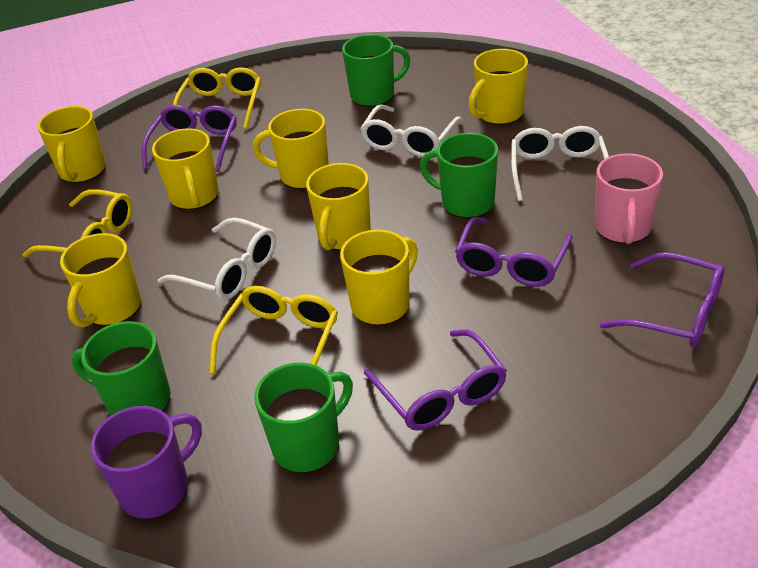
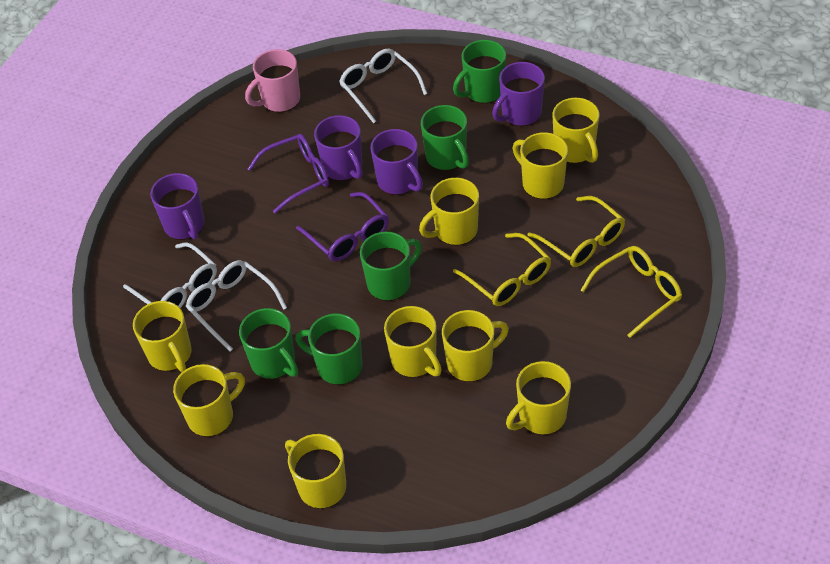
green mug: 4 -> 5
purple glasses: 4 -> 2
purple mug: 1 -> 4
yellow mug: 7 -> 9

